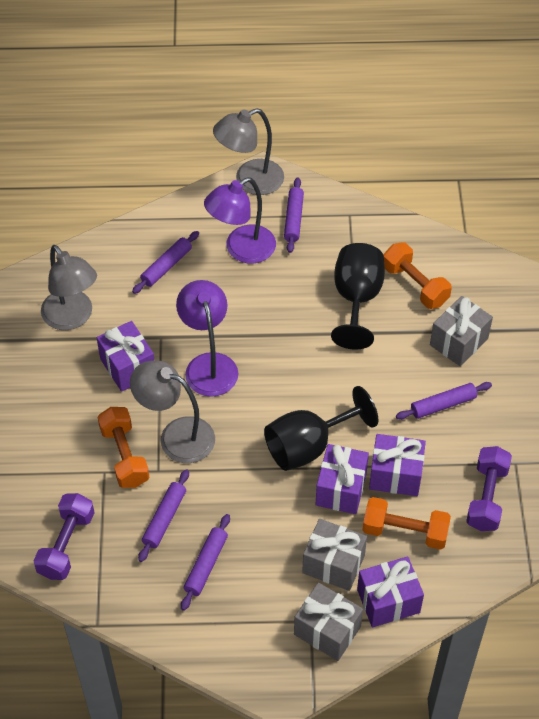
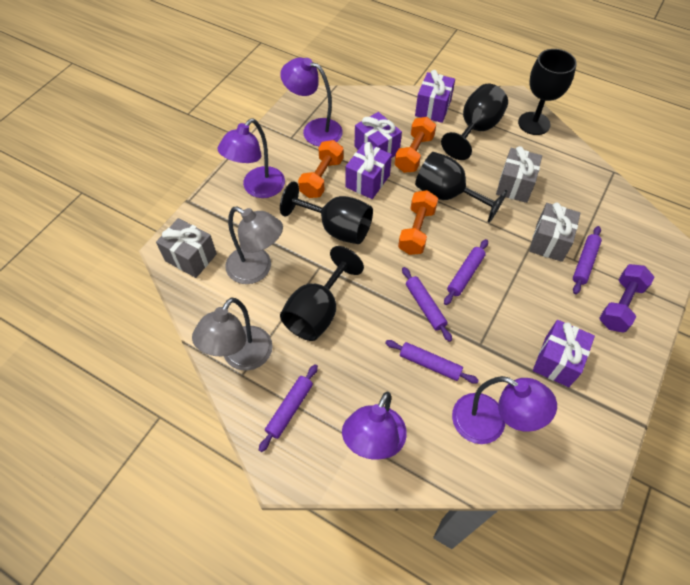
black goblet: 2 -> 5
grey lamp: 3 -> 2
purple dumbbell: 2 -> 1
purple lamp: 2 -> 4

